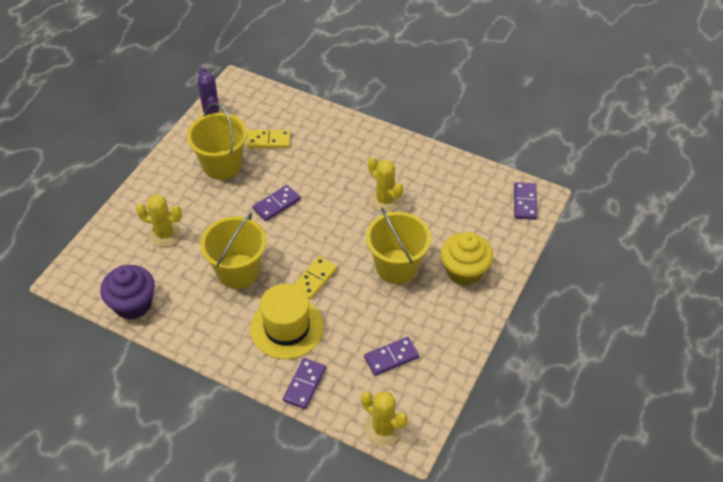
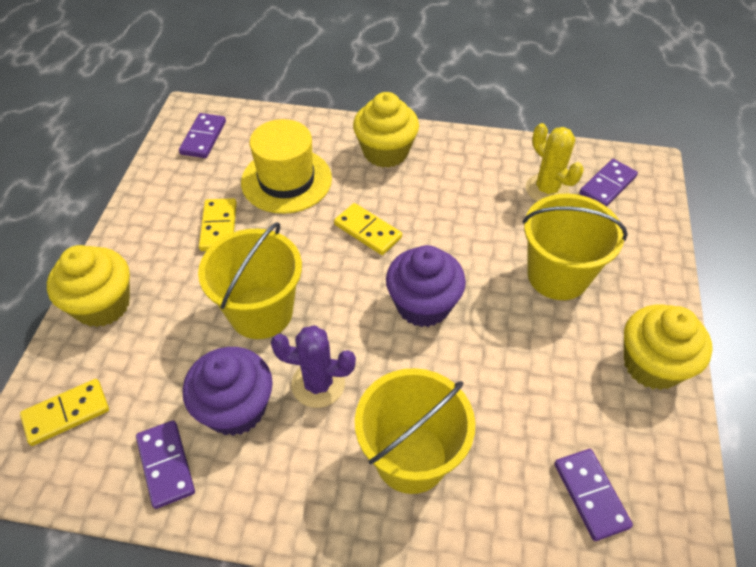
purple cupcake: 1 -> 2
yellow cactus: 3 -> 1
yellow cupcake: 1 -> 3
yellow domino: 2 -> 3

